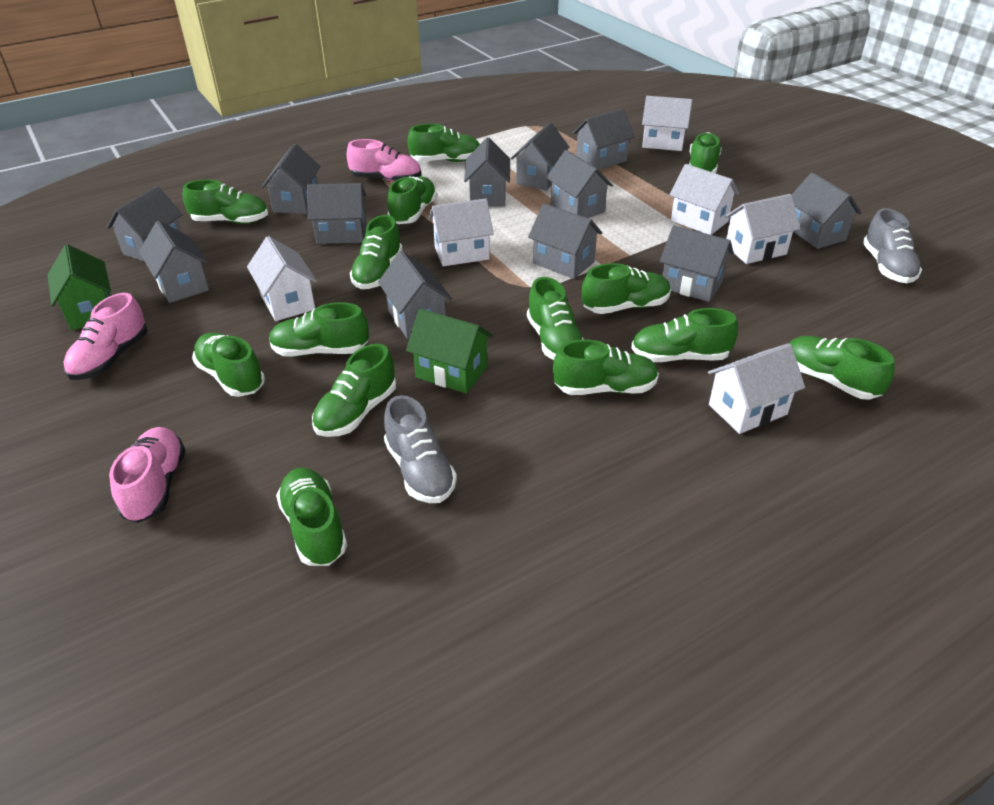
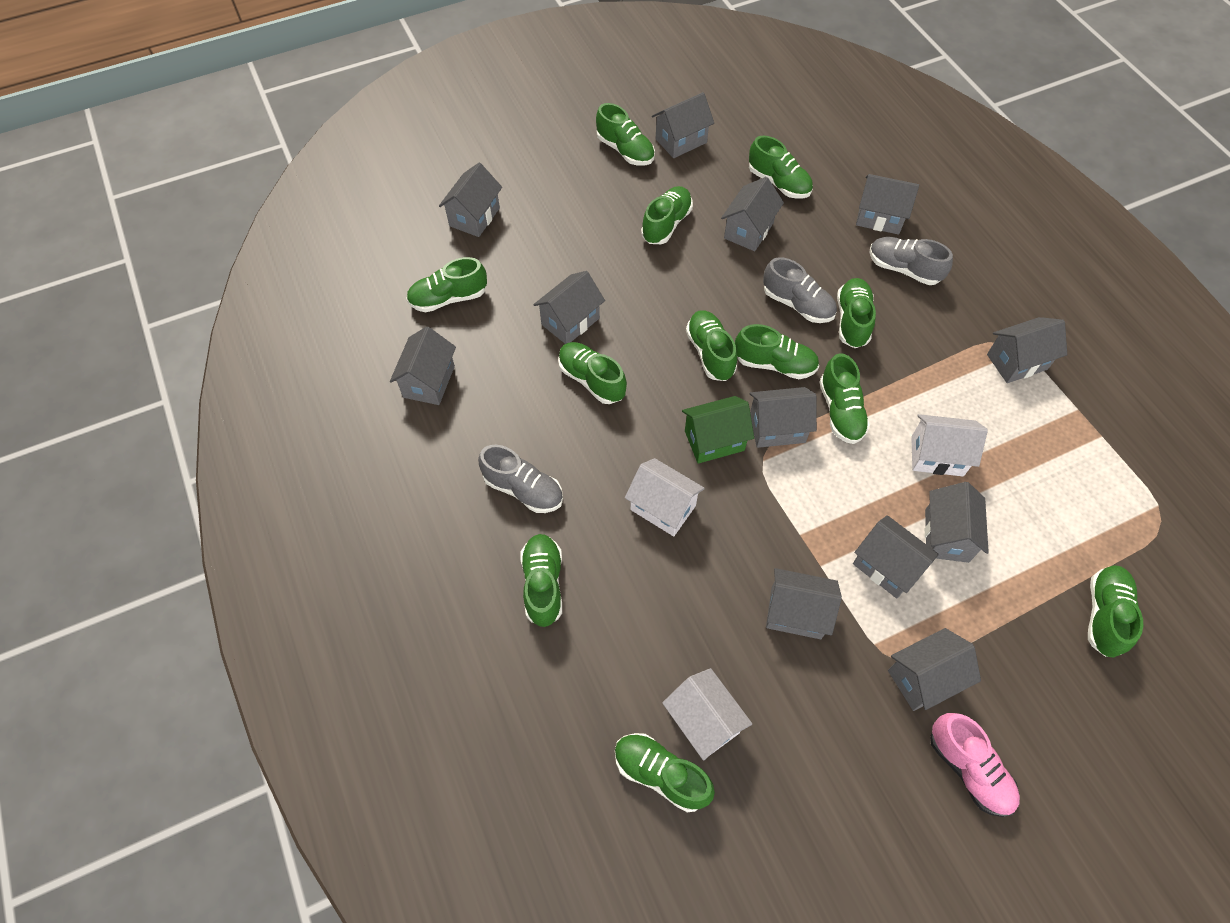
green house: 2 -> 1
green shoe: 14 -> 12
grey shoe: 2 -> 3
pink shoe: 3 -> 1
white house: 6 -> 3

